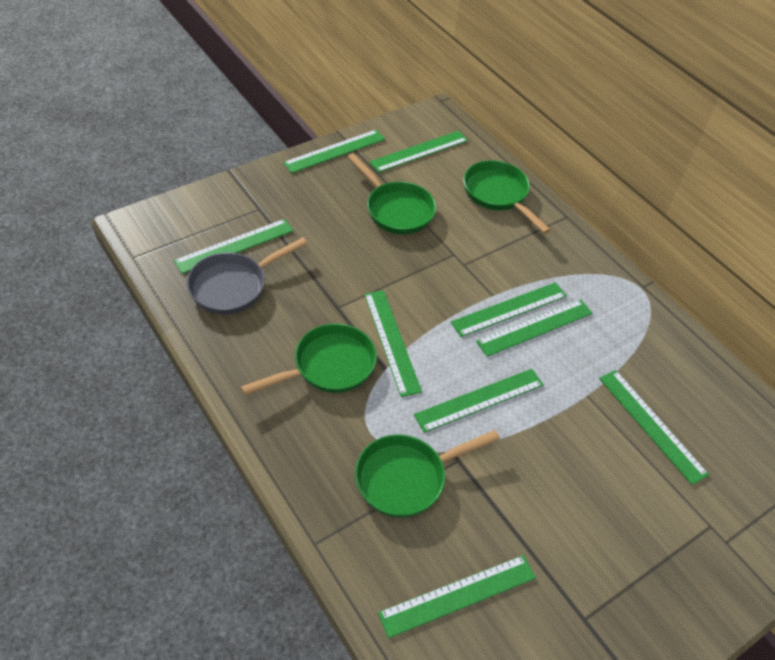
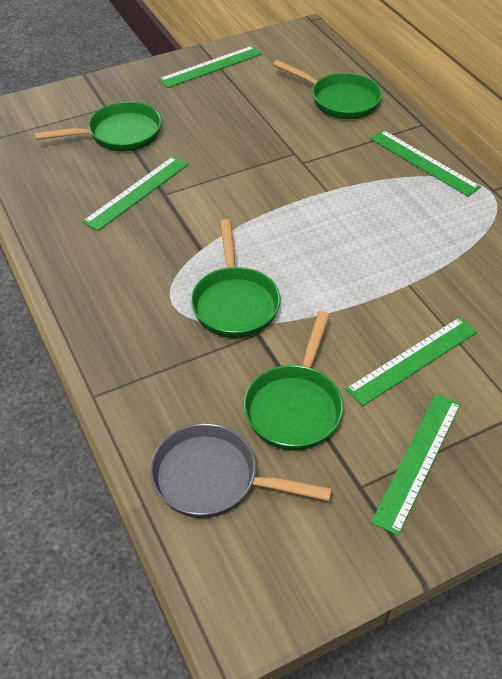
green ruler: 9 -> 5

